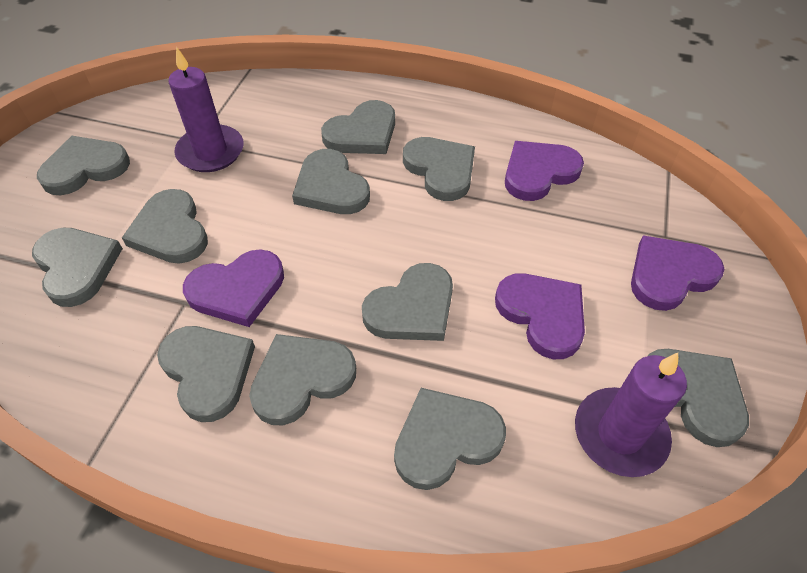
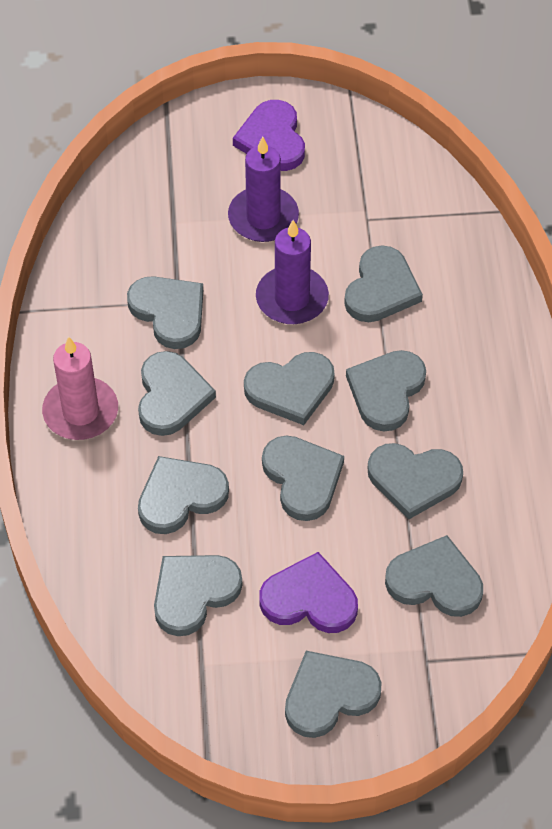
pink candle: 0 -> 1
purple heart: 4 -> 2

